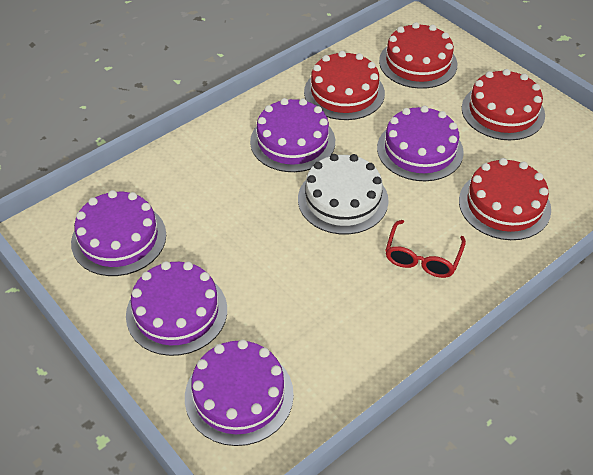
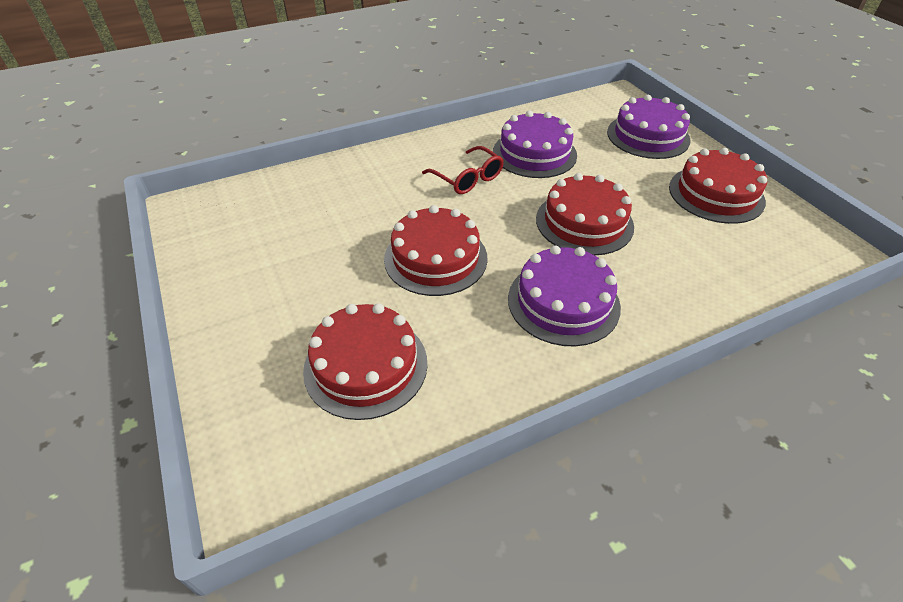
purple cake: 5 -> 3
white cake: 1 -> 0

